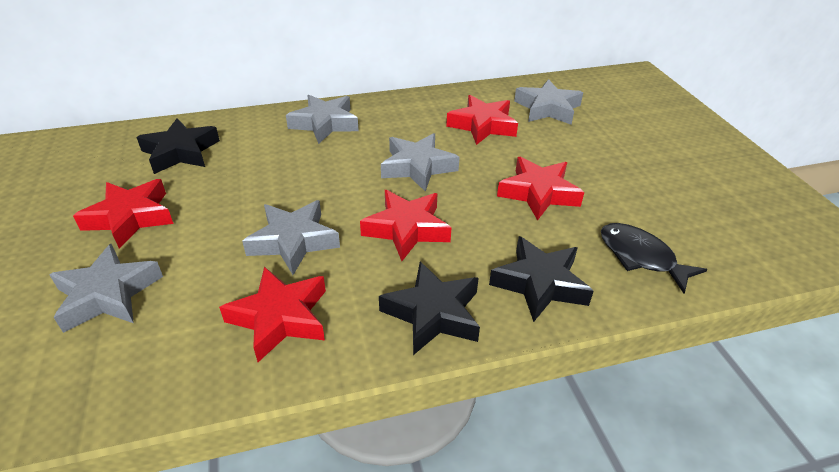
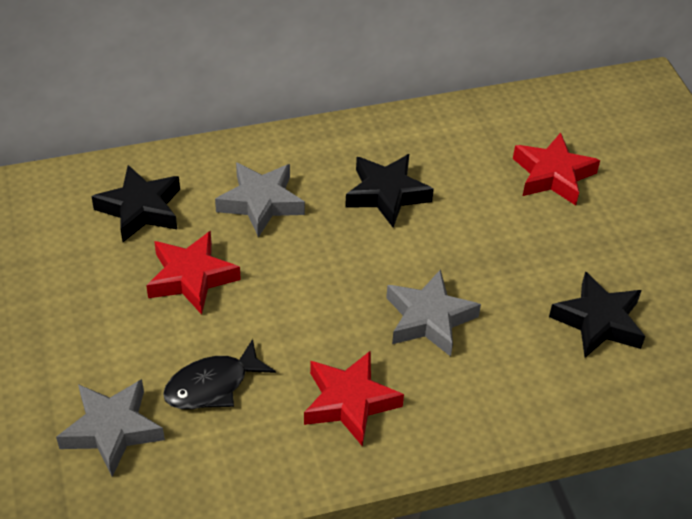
grey star: 5 -> 3
red star: 5 -> 3

